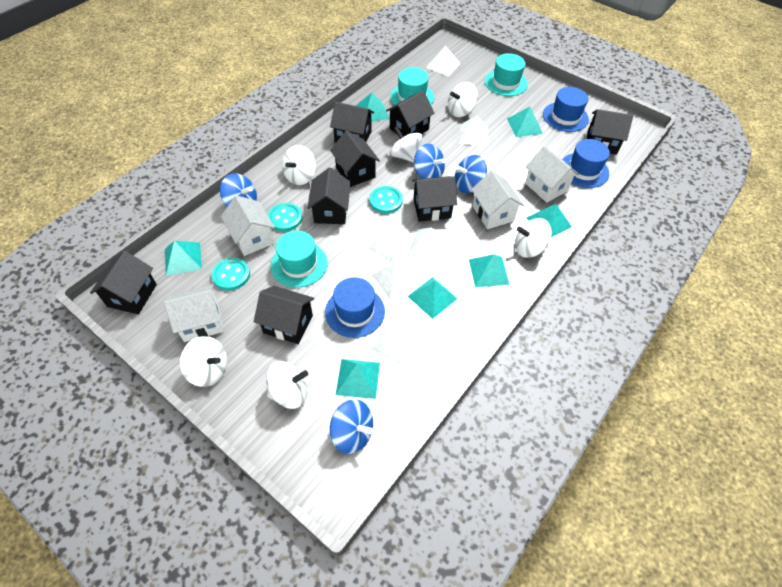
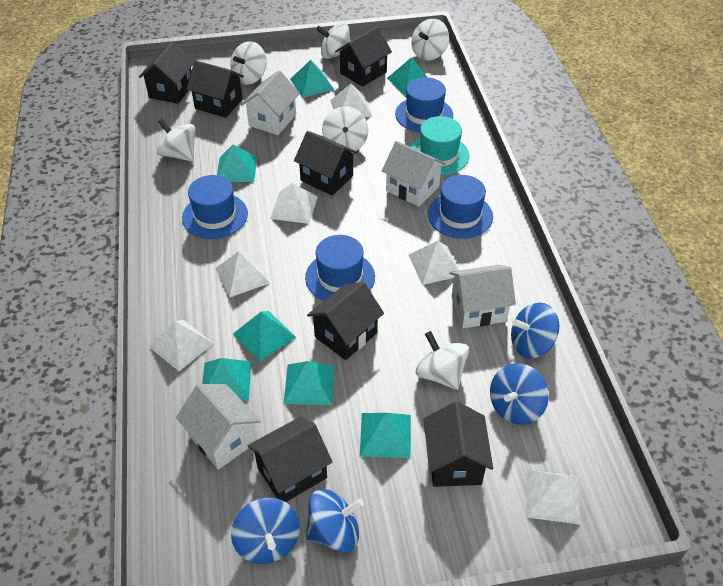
black house: 8 -> 7
blue hat: 3 -> 4
turquoise button: 3 -> 0
turquoise hat: 3 -> 1

